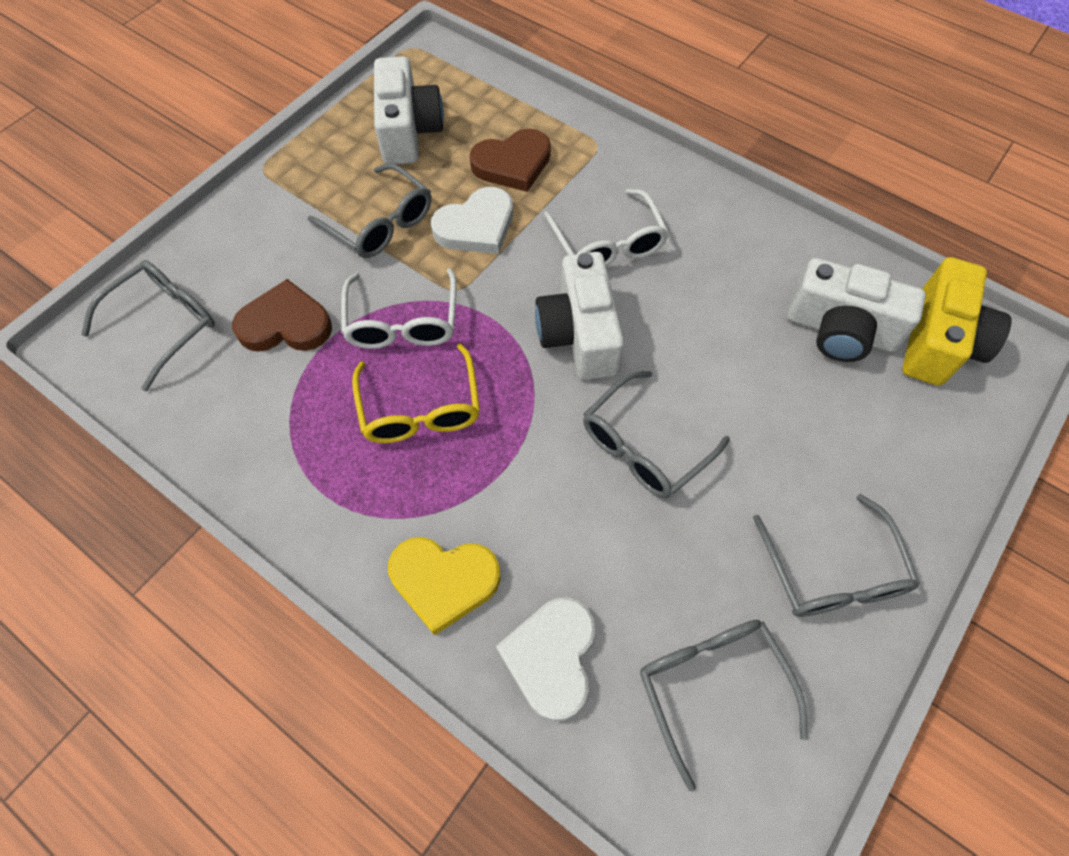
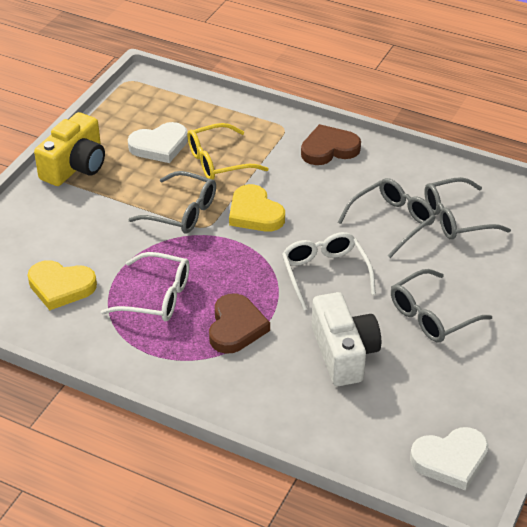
grey glasses: 5 -> 4
white camera: 3 -> 1
yellow heart: 1 -> 2

